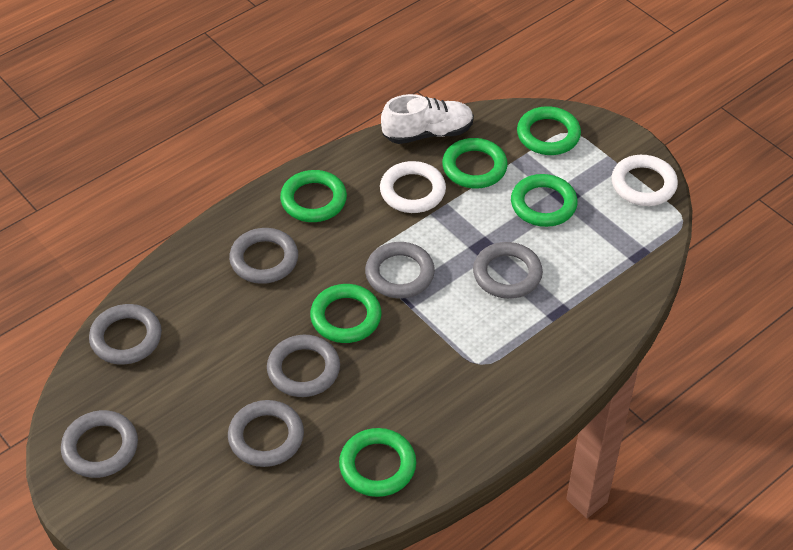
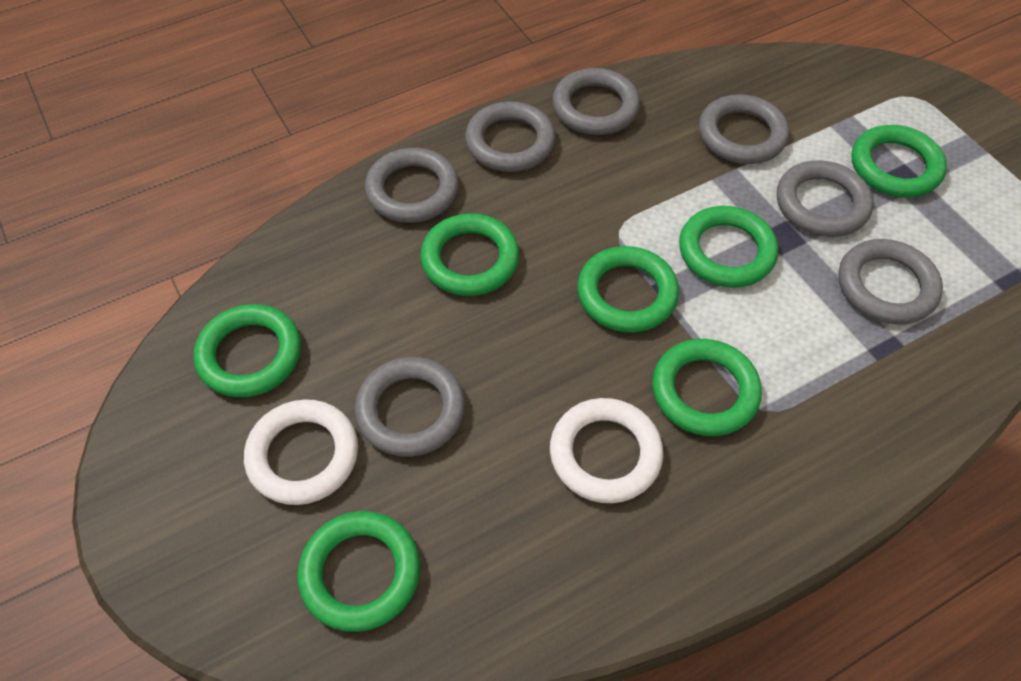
green ring: 6 -> 7
white shoe: 1 -> 0

